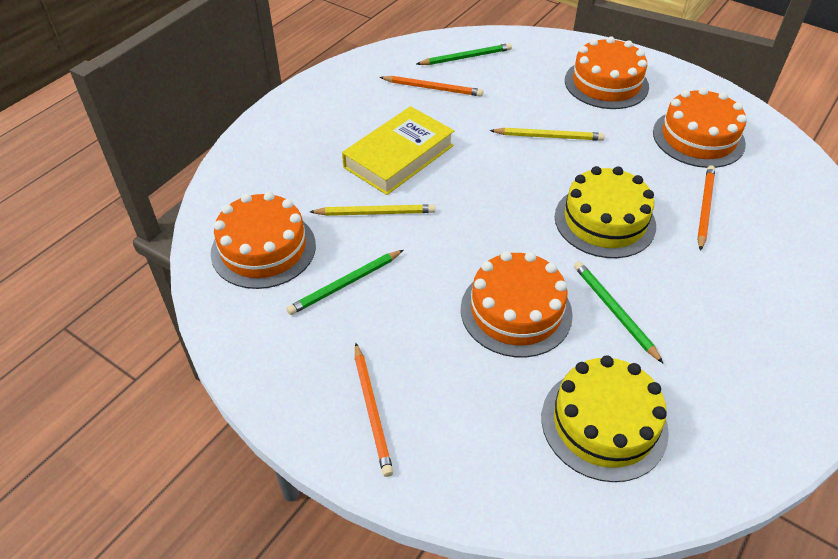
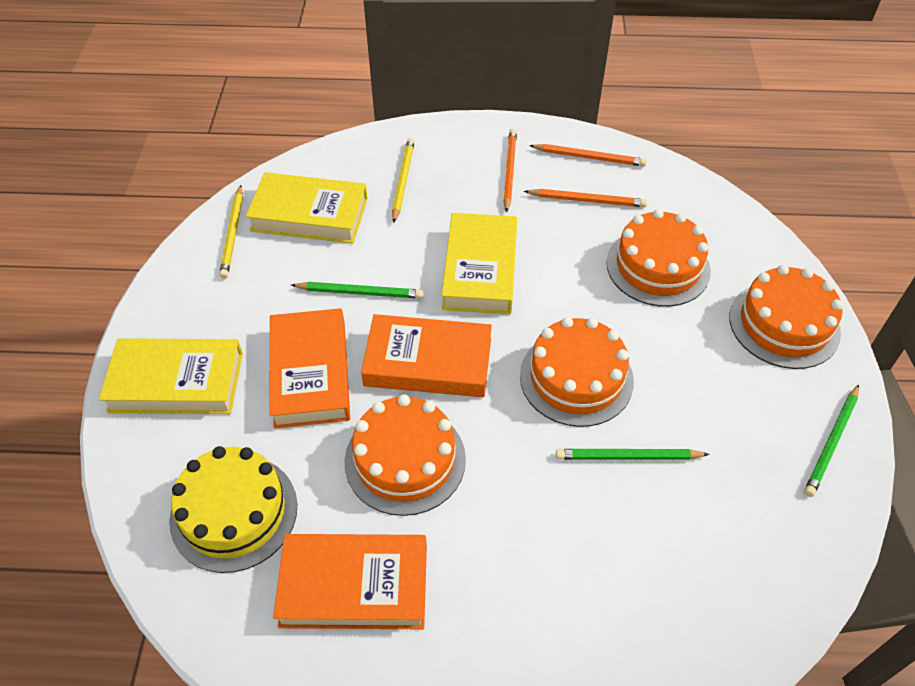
orange book: 0 -> 3
yellow book: 1 -> 3
yellow cake: 2 -> 1

